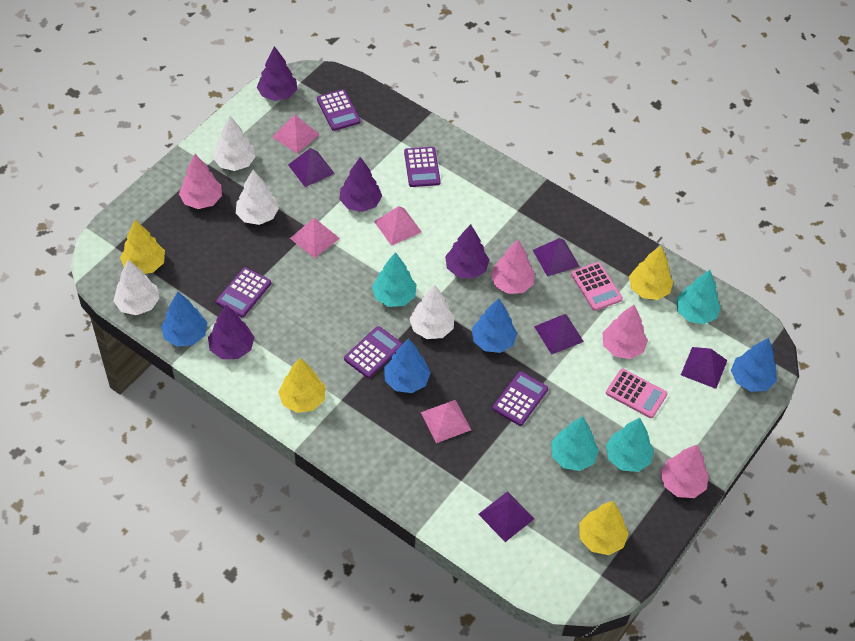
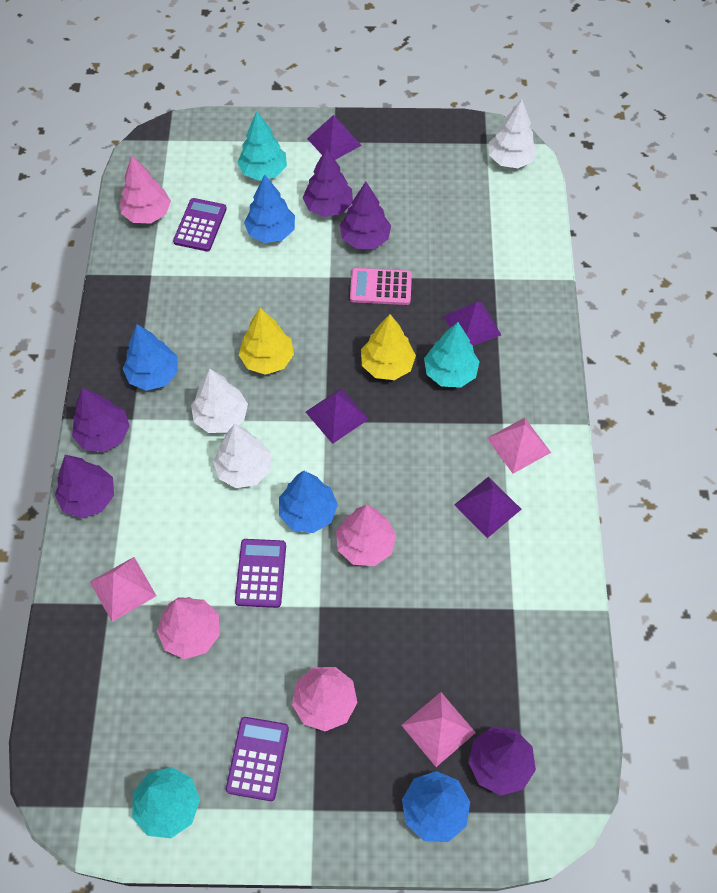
pink calculator: 2 -> 1
pink pyramid: 4 -> 3
purple calculator: 5 -> 3
purple pyramid: 5 -> 4
purple tree: 4 -> 5
turquoise tree: 4 -> 3
white tree: 4 -> 3
yellow tree: 4 -> 2

